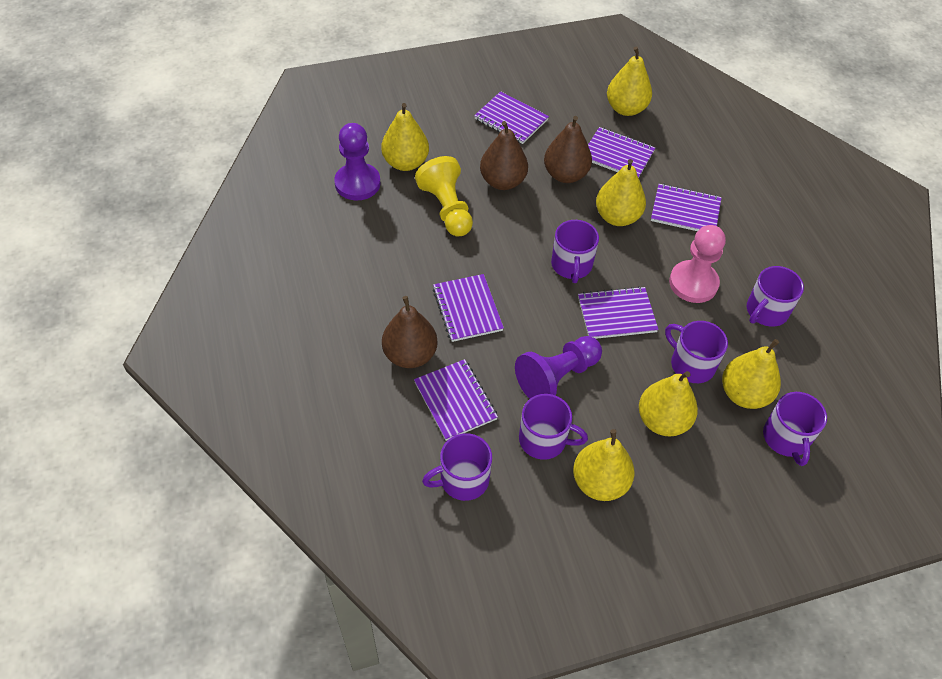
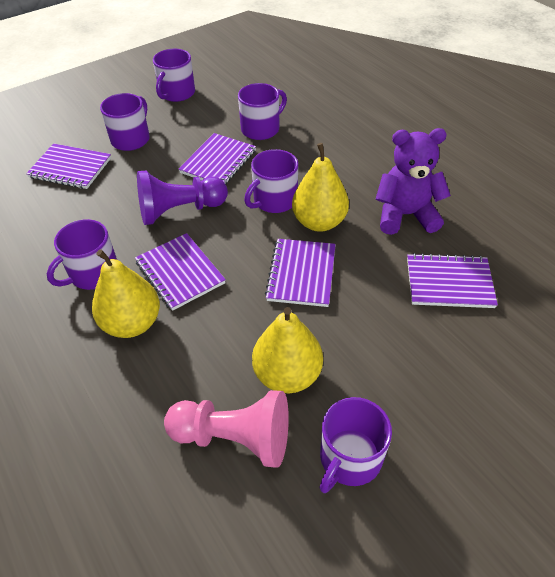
brown pear: 3 -> 0
purple notebook: 6 -> 5
purple pawn: 2 -> 1
purple teddy bear: 0 -> 1
yellow pawn: 1 -> 0
yellow pear: 6 -> 3

